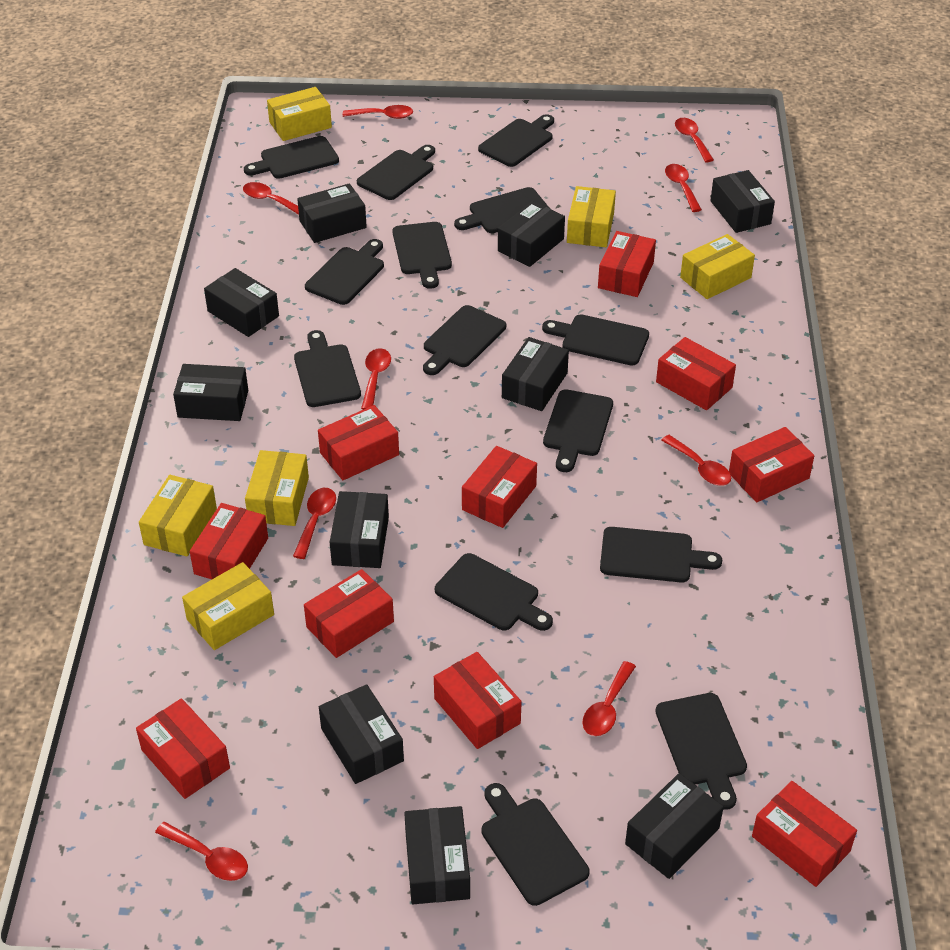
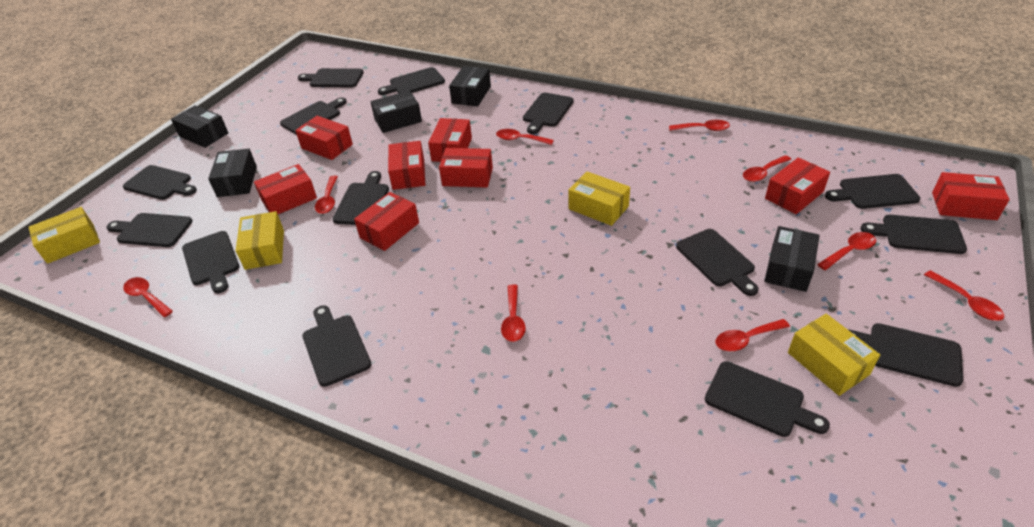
black box: 10 -> 5
red box: 10 -> 8
yellow box: 6 -> 4

